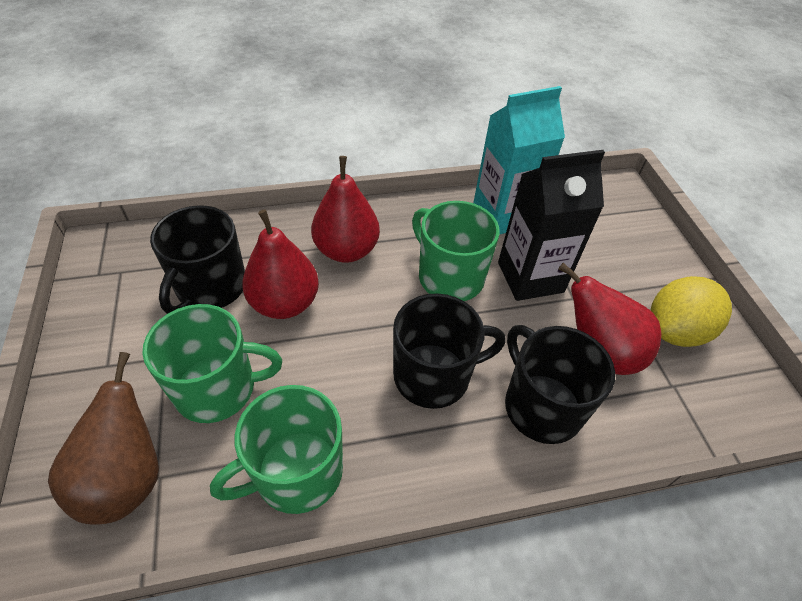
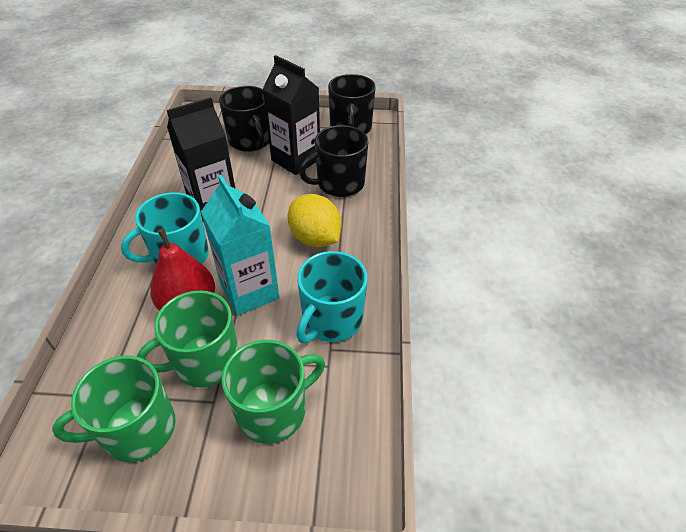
black carton: 1 -> 2
brown pear: 1 -> 0
red pear: 3 -> 1
turquoise mug: 0 -> 2

